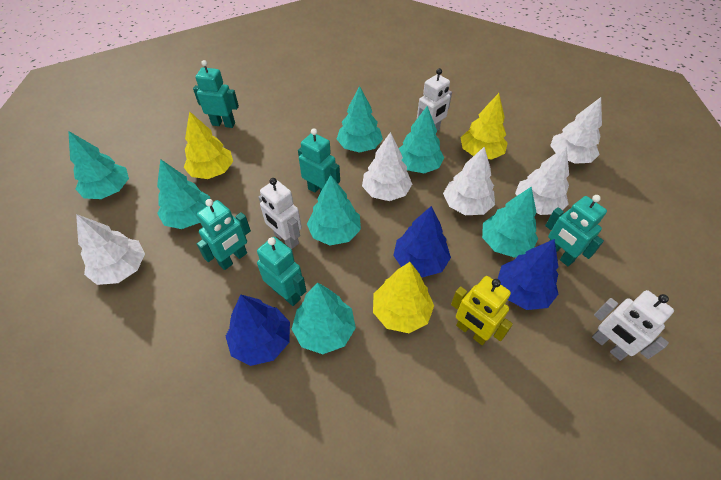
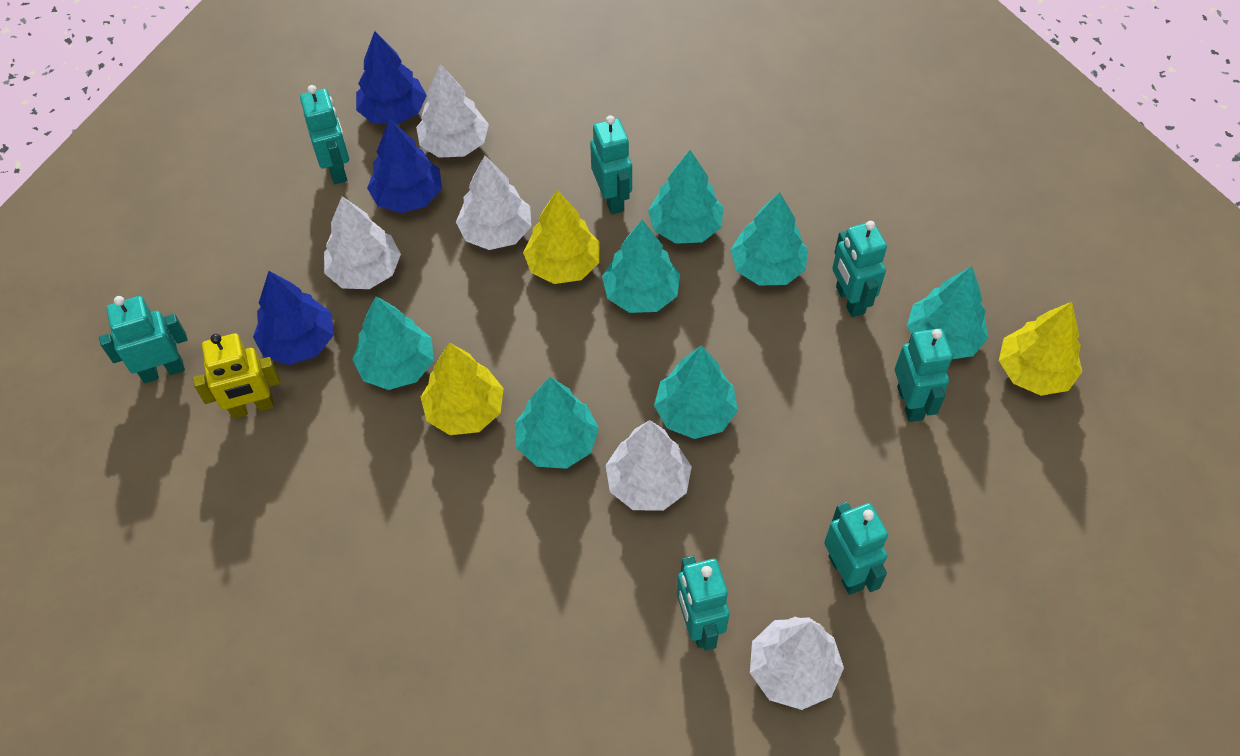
turquoise robot: 5 -> 7
white robot: 3 -> 0

